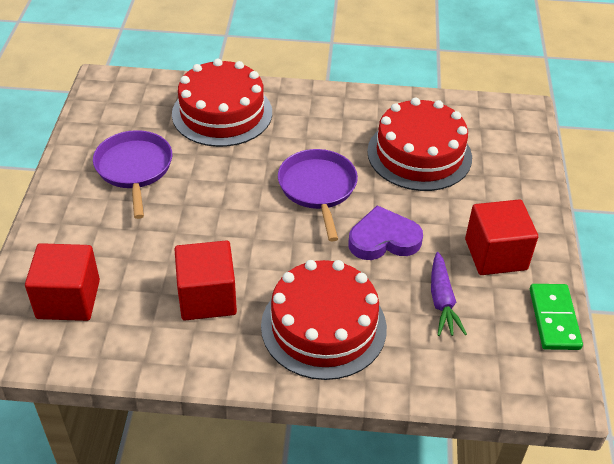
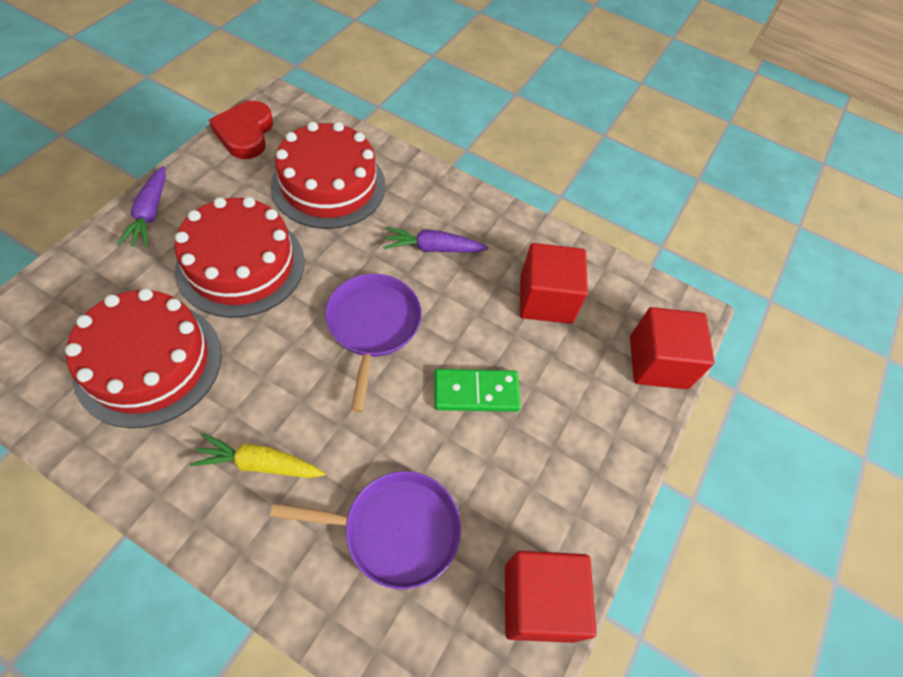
purple carrot: 1 -> 2
purple heart: 1 -> 0
red heart: 0 -> 1
yellow carrot: 0 -> 1

